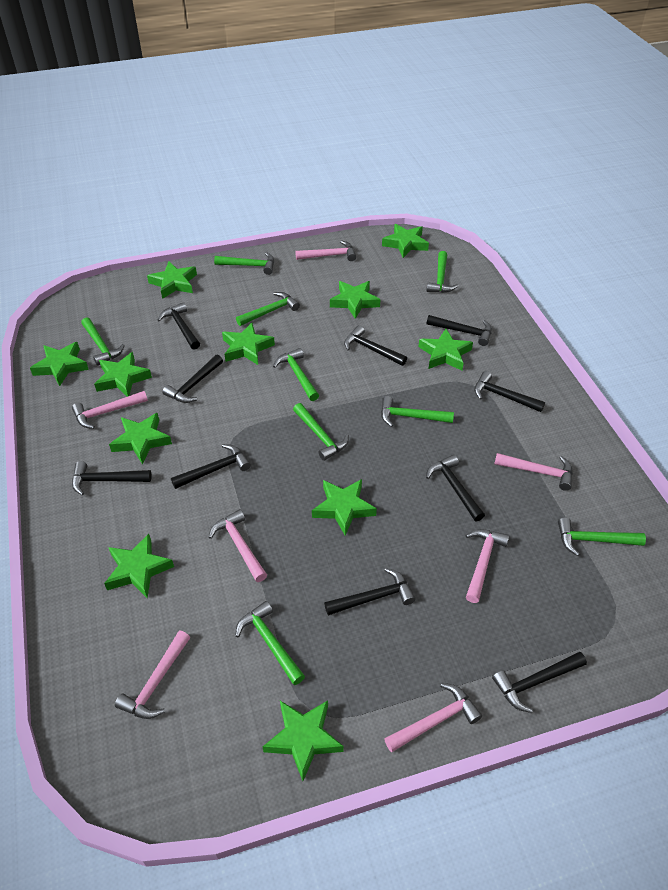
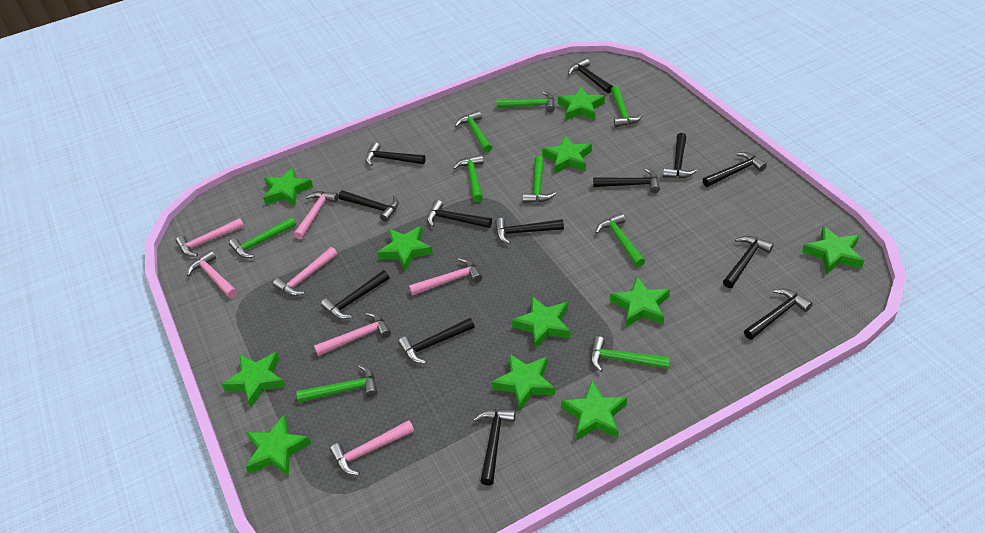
black hammer: 10 -> 13

